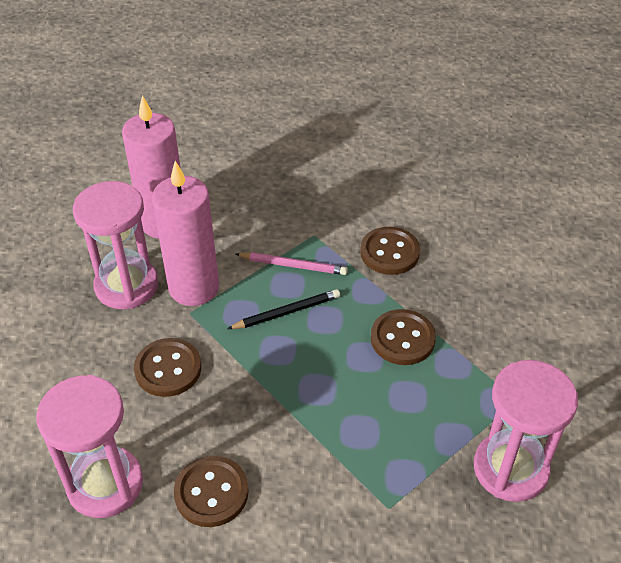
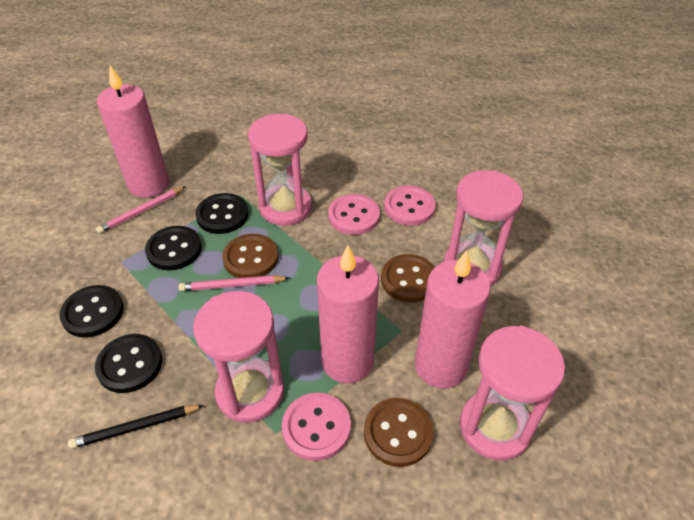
black button: 0 -> 4
brown button: 4 -> 3
pink button: 0 -> 3
pink candle: 2 -> 3
pink hourglass: 3 -> 4
pink pencil: 1 -> 2

